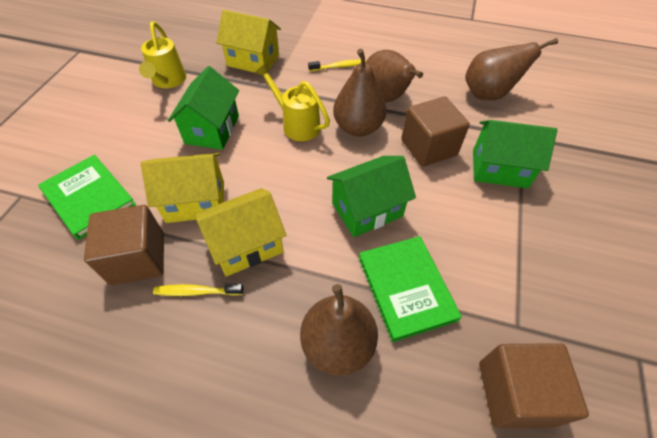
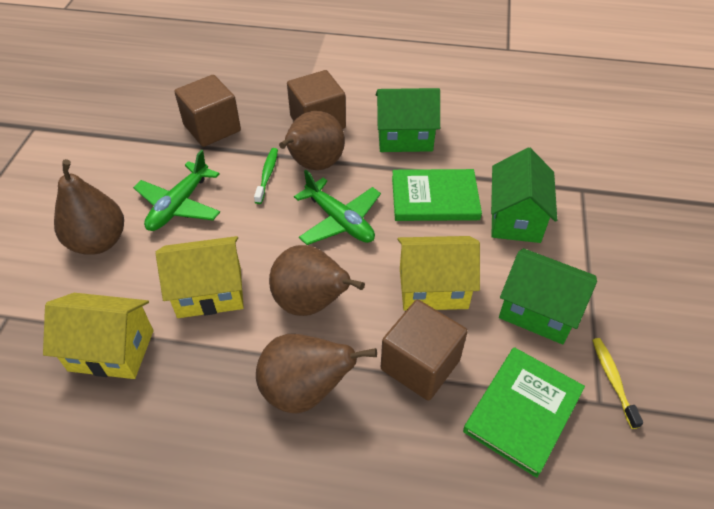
green plane: 0 -> 2
green toothbrush: 0 -> 1
yellow toothbrush: 2 -> 1
yellow watering can: 2 -> 0

